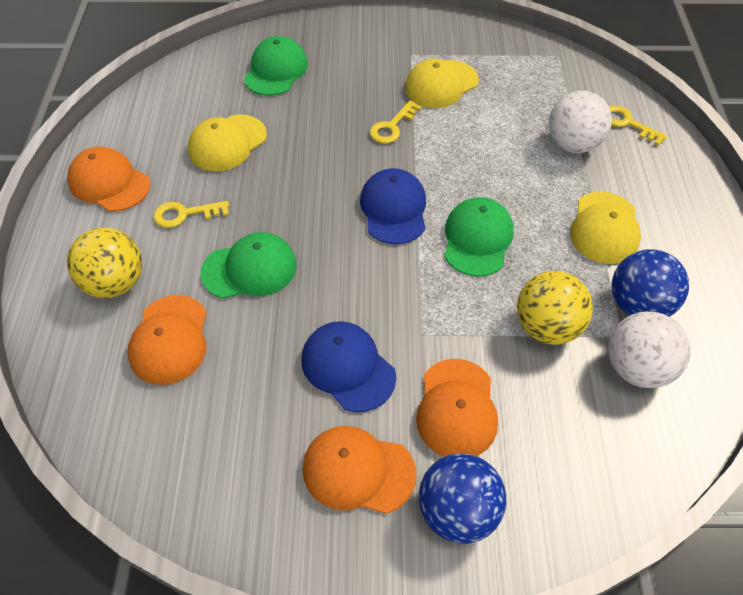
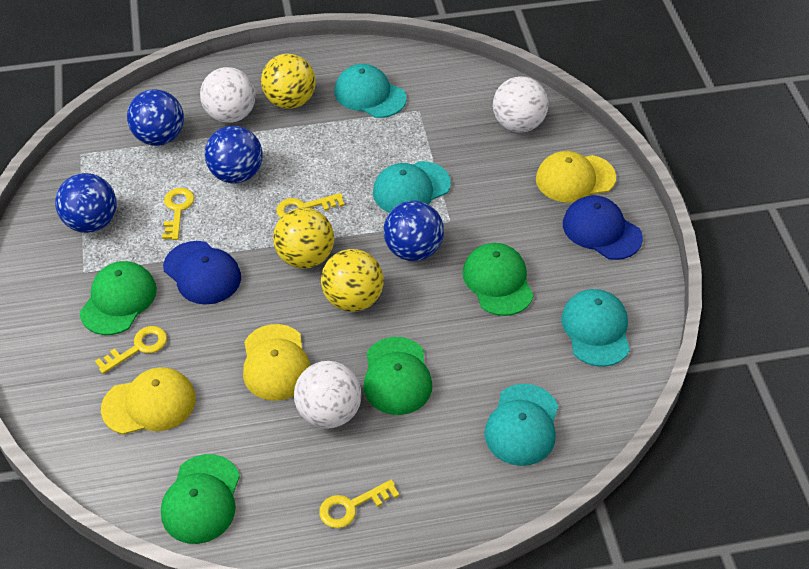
blue ball: 2 -> 4
green cap: 3 -> 4
orange cap: 4 -> 0
turquoise cap: 0 -> 4
white ball: 2 -> 3
yellow ball: 2 -> 3
yellow key: 3 -> 4

